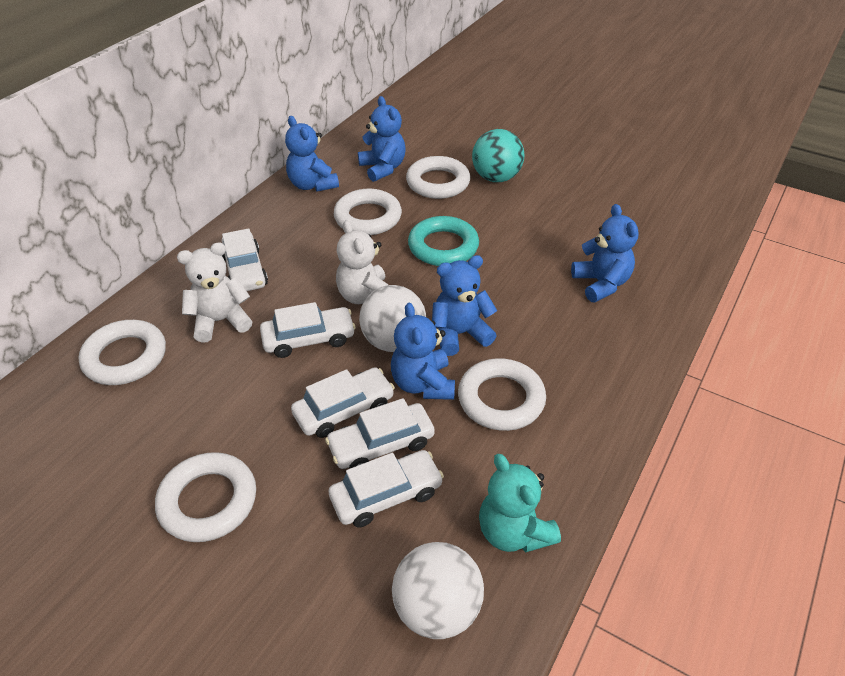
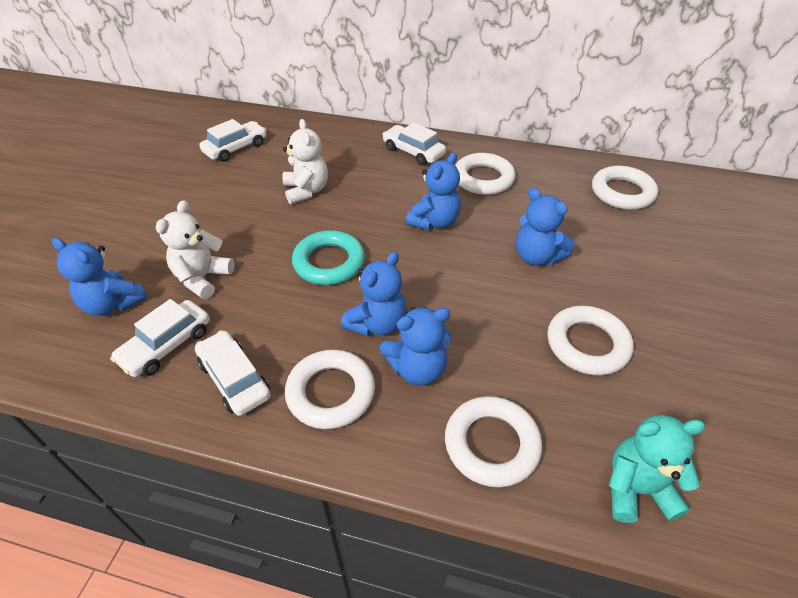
turquoise ball: 1 -> 0
white ball: 2 -> 0
white car: 5 -> 4

